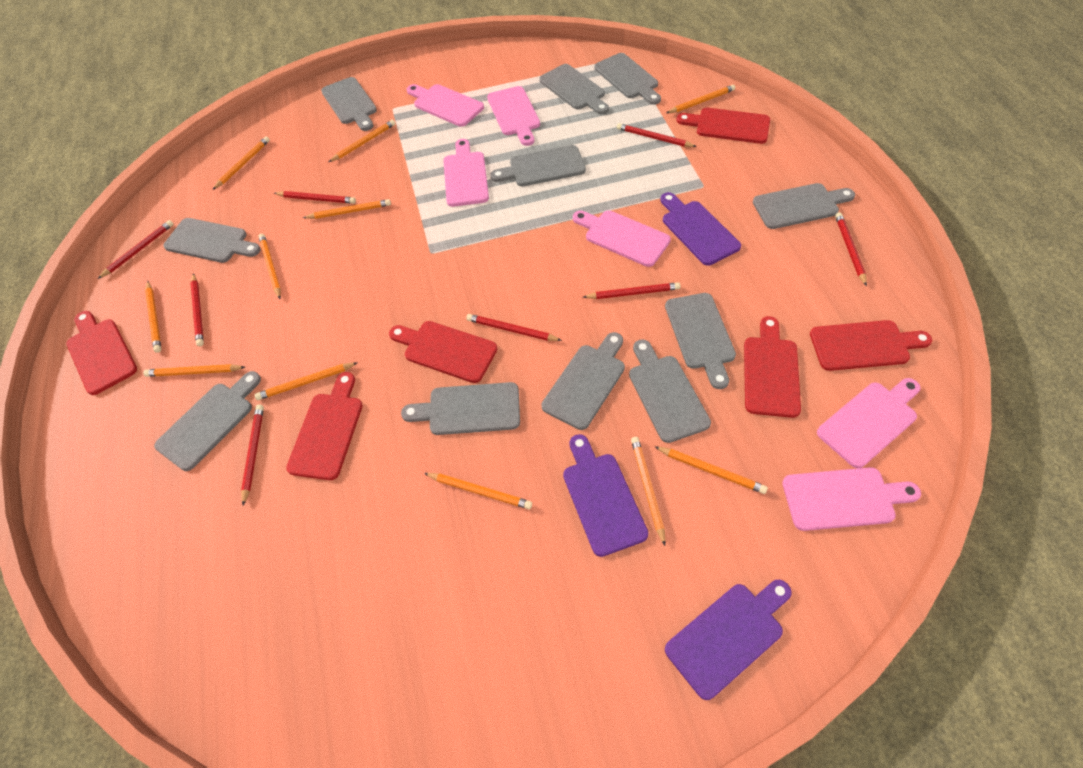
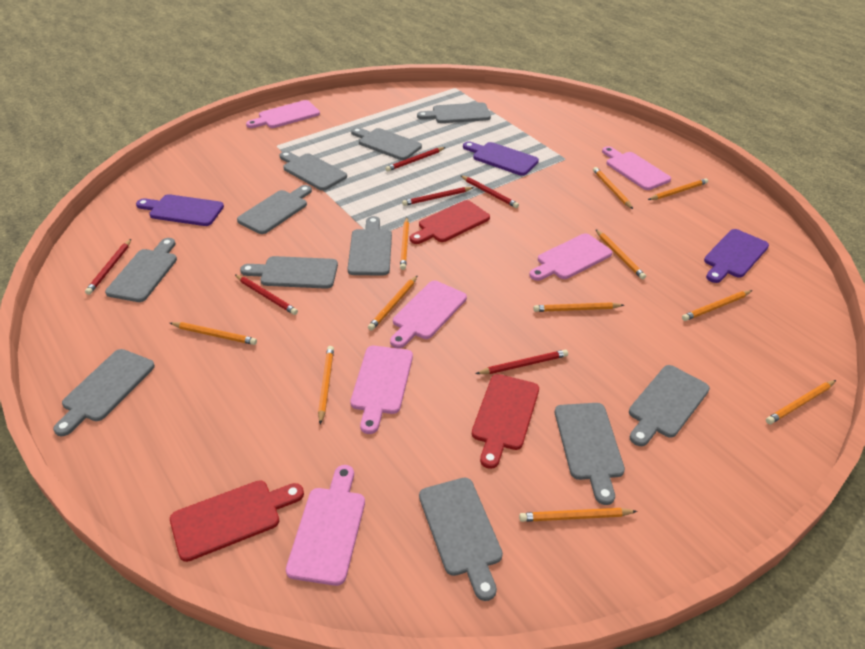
red cutting board: 6 -> 3
red pencil: 8 -> 6

